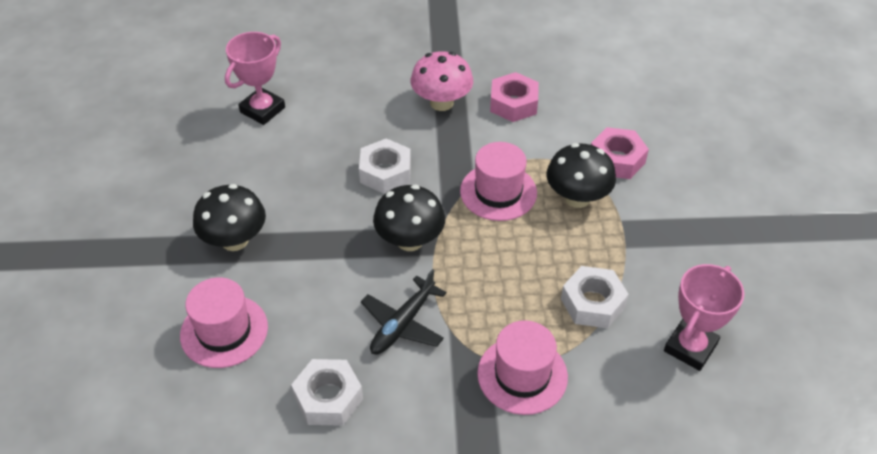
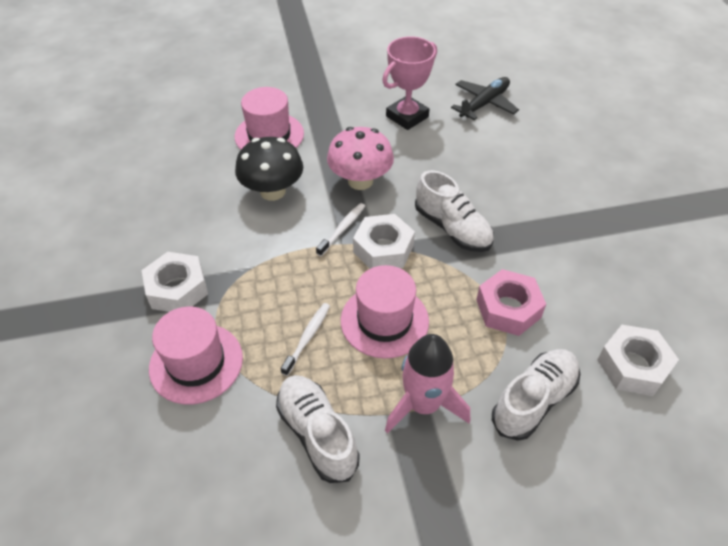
black mushroom: 3 -> 1
pink nut: 2 -> 1
pink rocket: 0 -> 1
pink trophy: 2 -> 1
white shoe: 0 -> 3
white toothbrush: 0 -> 2

